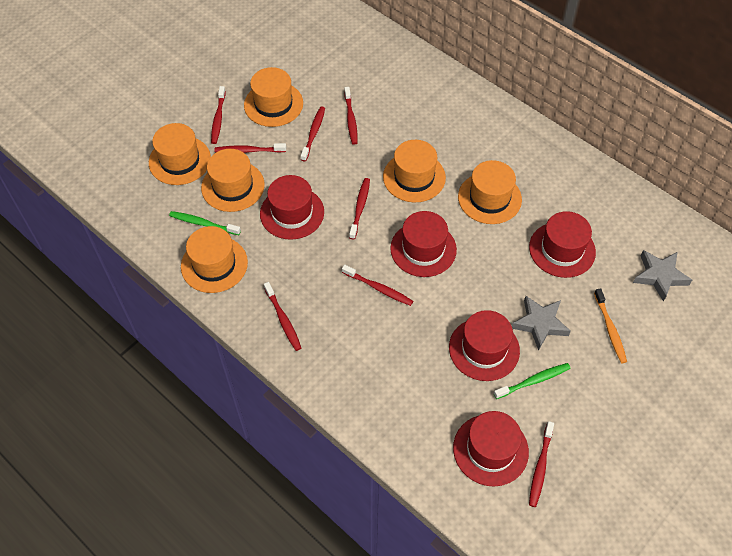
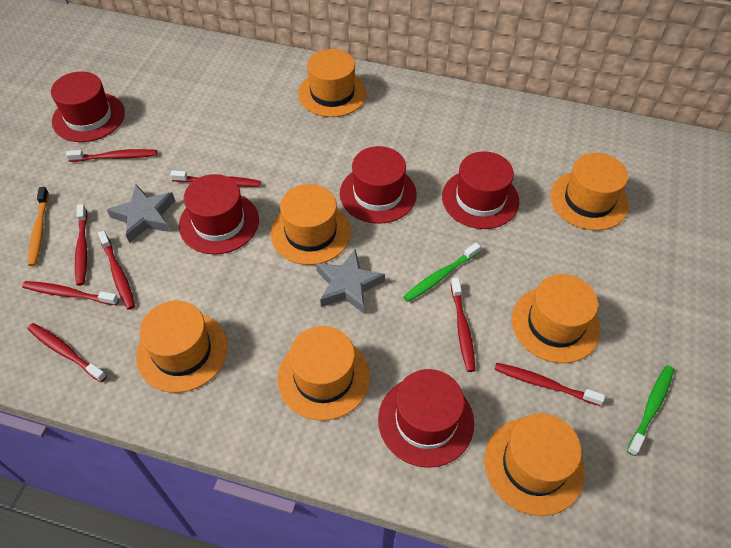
orange hat: 6 -> 7

